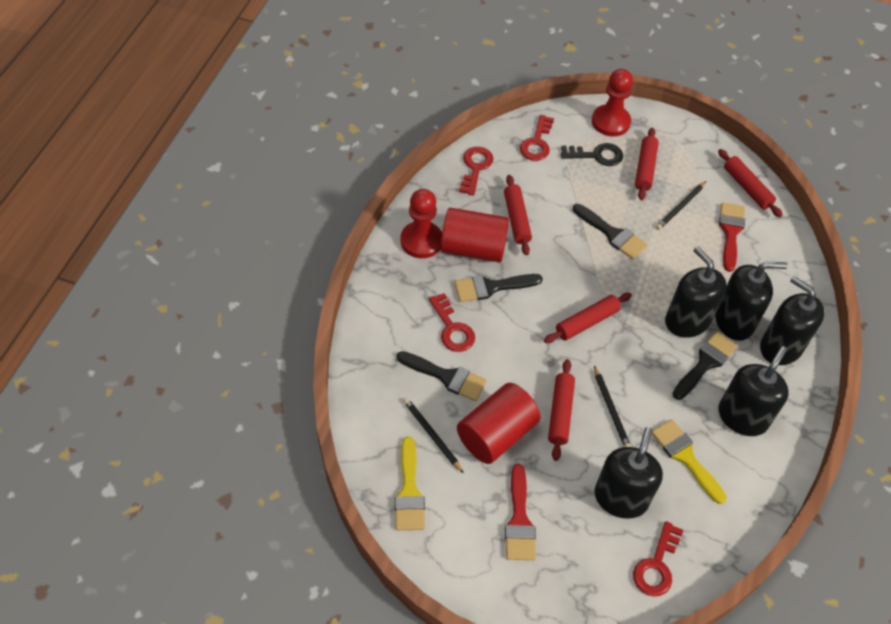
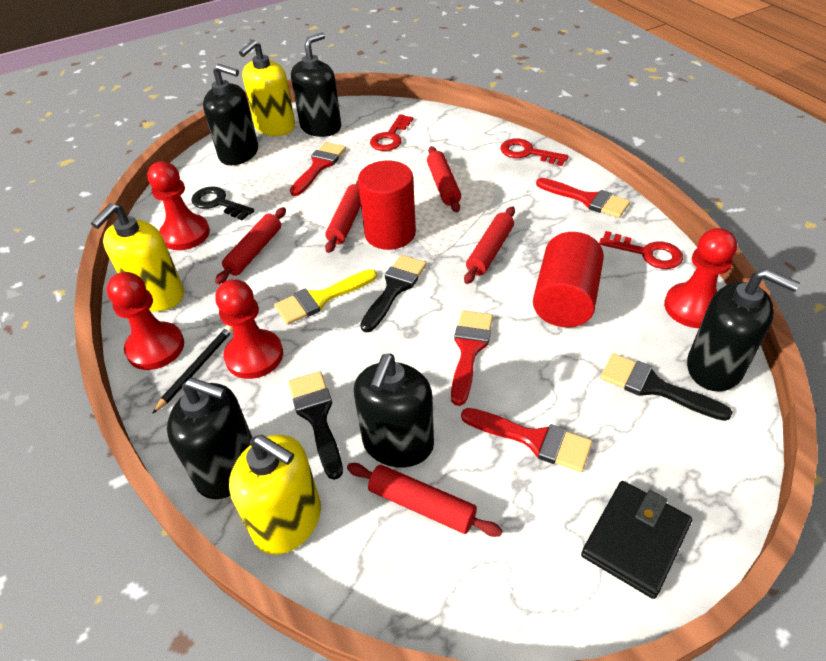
black brush: 4 -> 3
black pencil: 3 -> 1
black wallet: 0 -> 1
red brush: 2 -> 4
red key: 4 -> 3
red pawn: 2 -> 4
yellow brush: 2 -> 1
yellow soap dispenser: 0 -> 3

